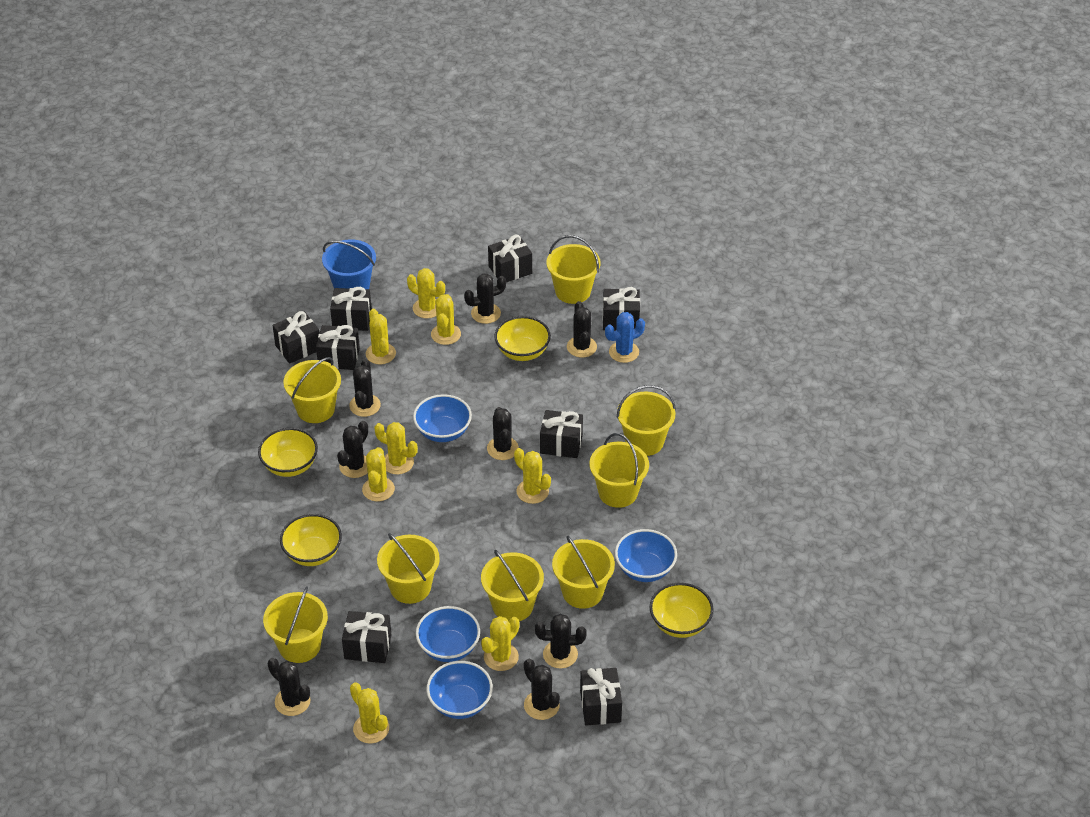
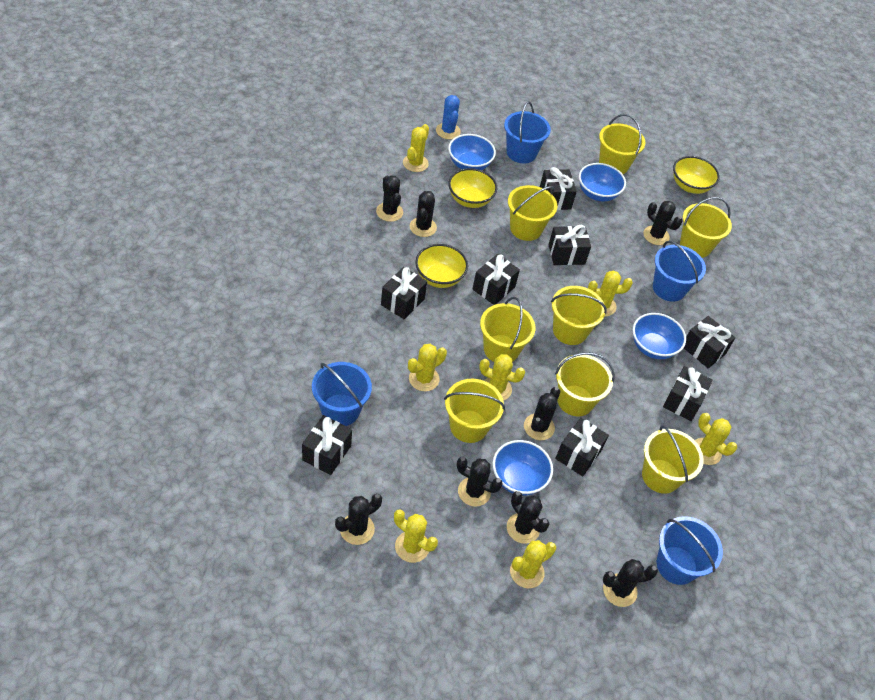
blue bucket: 1 -> 4
yellow bowl: 4 -> 3
yellow cactus: 8 -> 7

